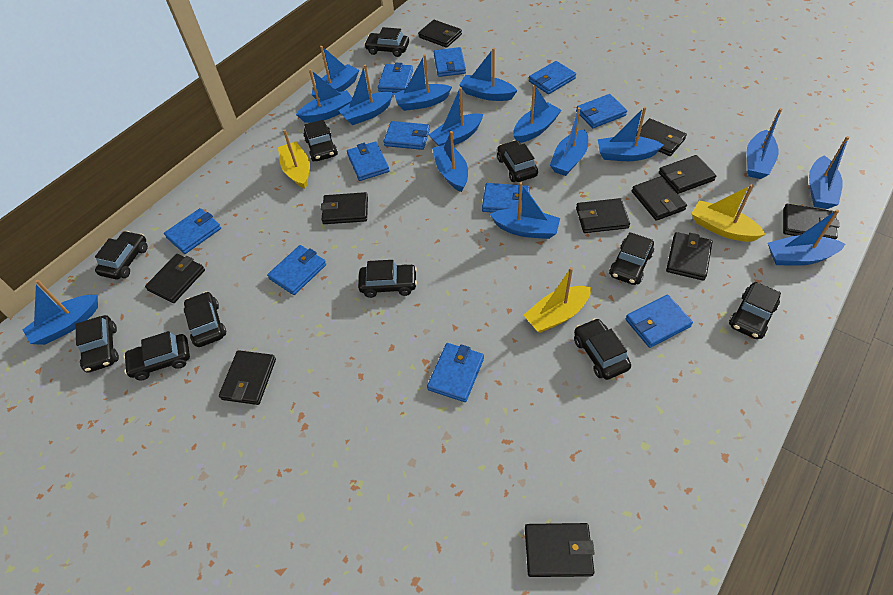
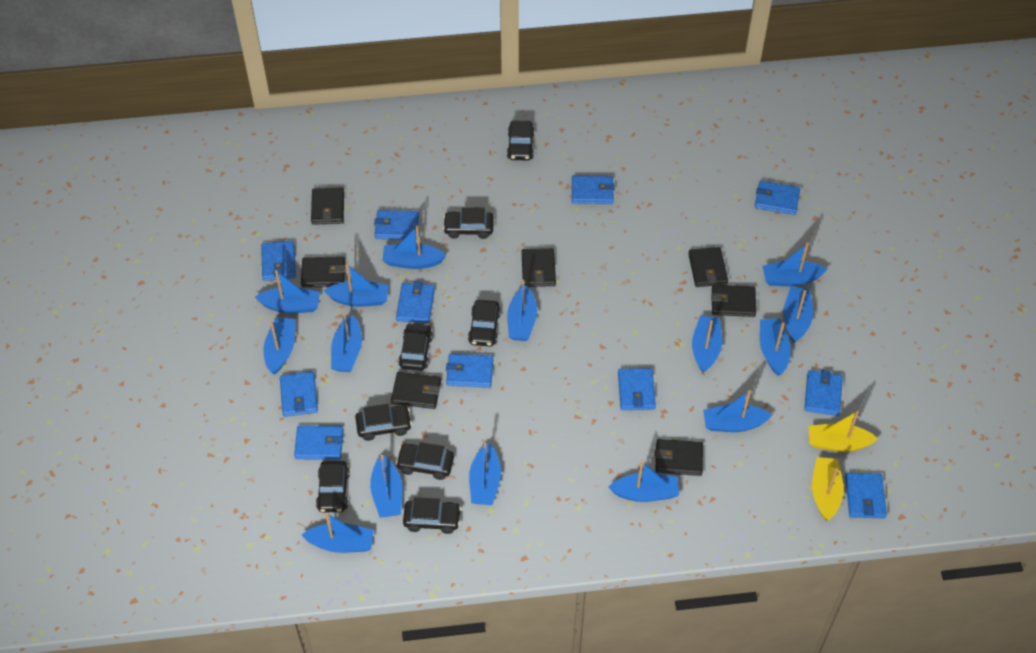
black car: 11 -> 8
black wallet: 11 -> 7
yellow boat: 3 -> 2

